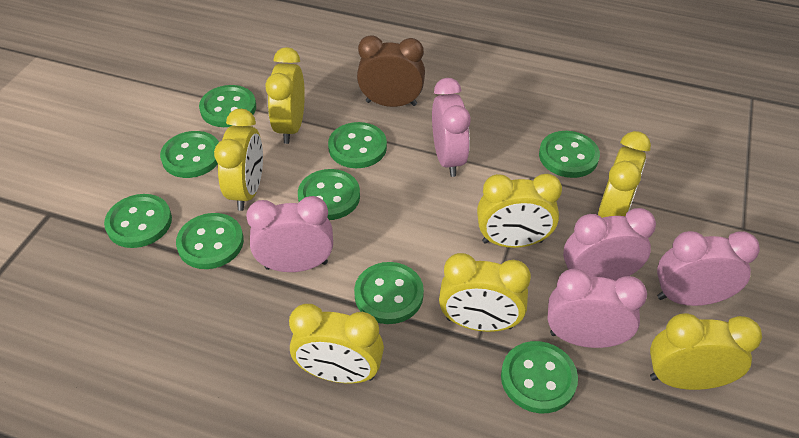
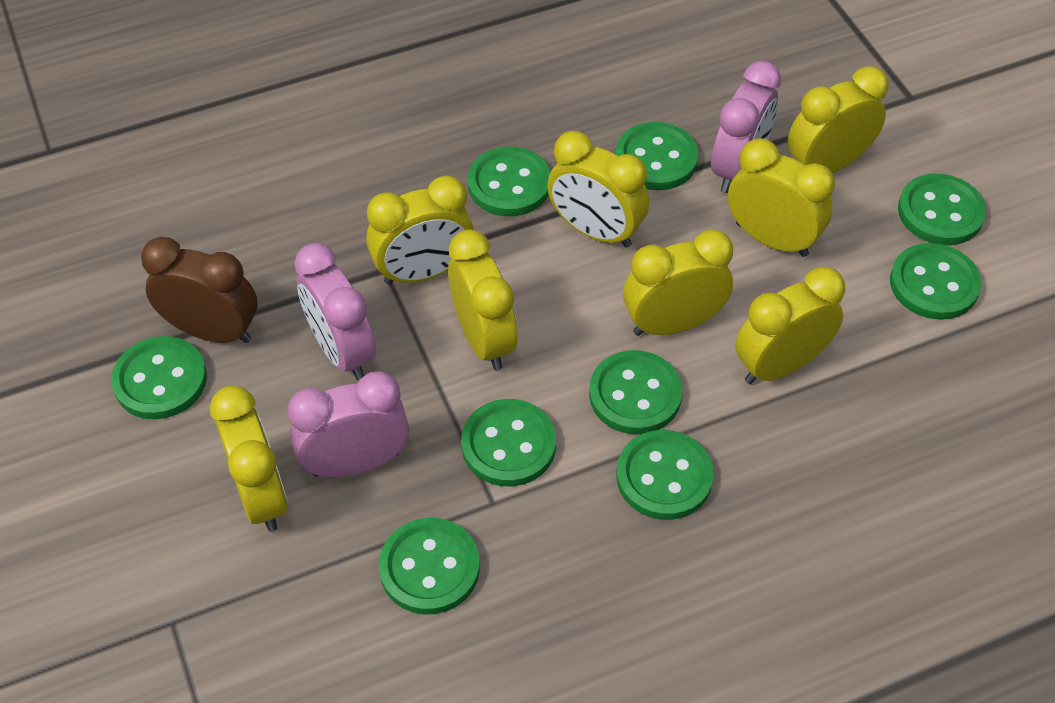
pink clock: 5 -> 3
yellow clock: 7 -> 8

